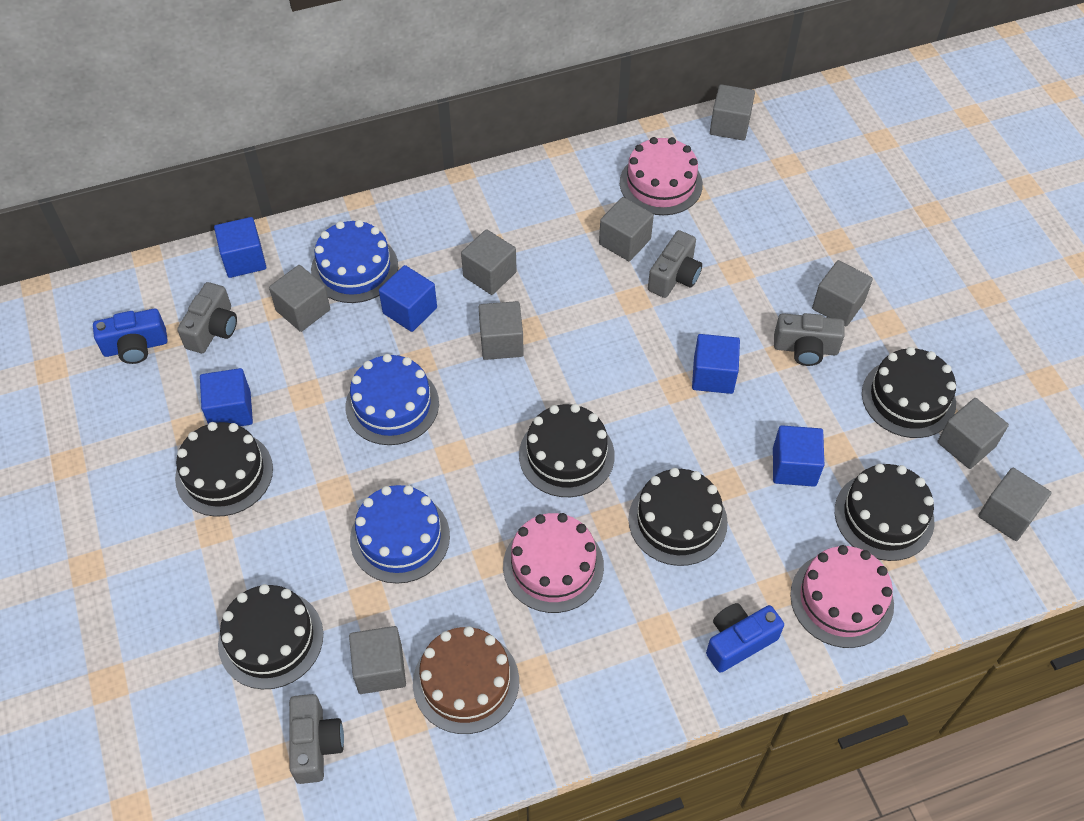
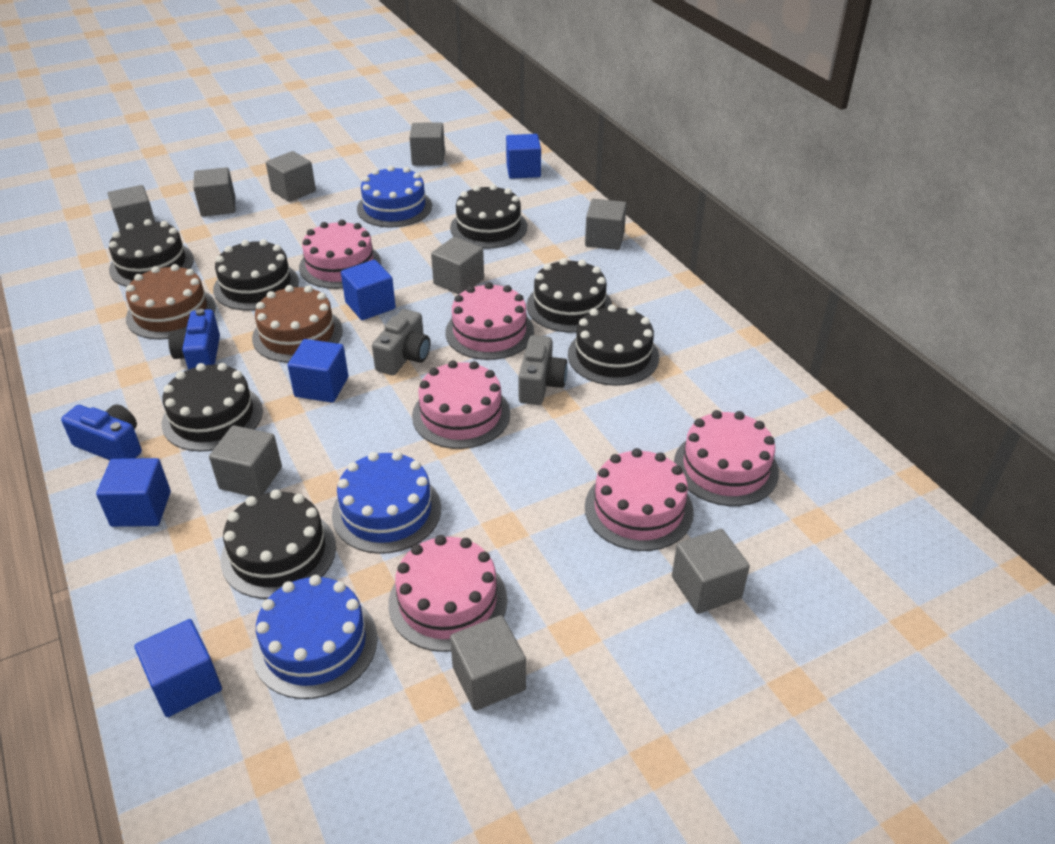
black cake: 6 -> 7
brown cake: 1 -> 2
grey camera: 4 -> 2
pink cake: 3 -> 6

